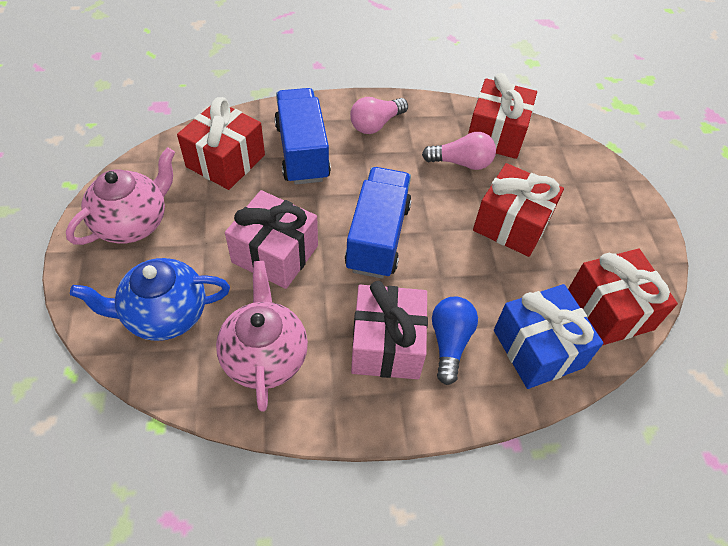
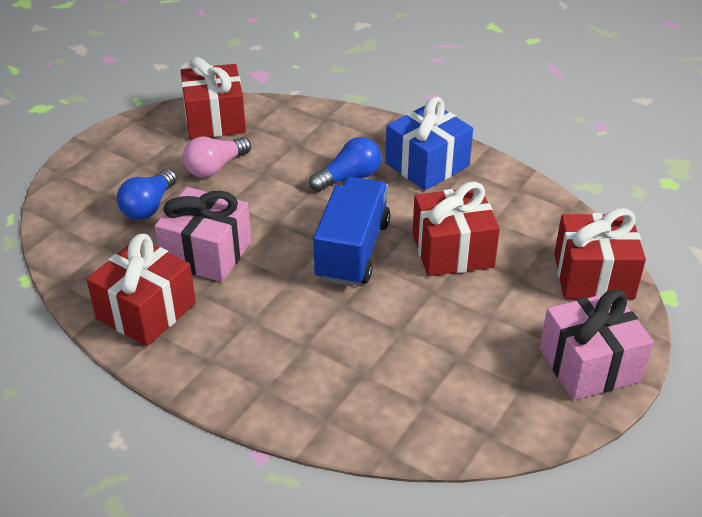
blue light bulb: 1 -> 2
blue teapot: 1 -> 0
blue truck: 2 -> 1
pink light bulb: 2 -> 1
pink teapot: 2 -> 0

